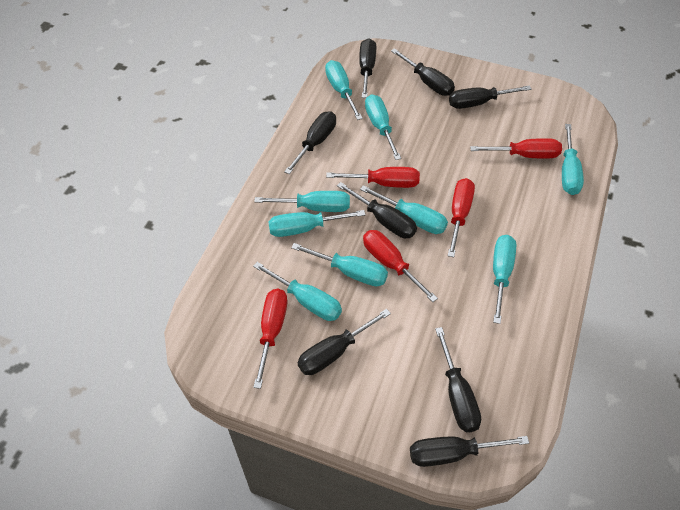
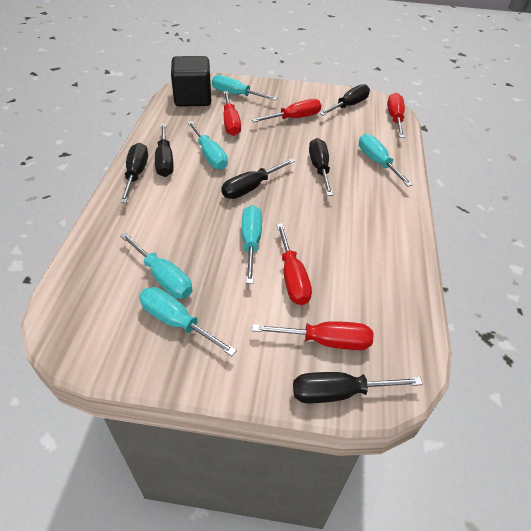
black cube: 0 -> 1
black screwdriver: 8 -> 6
turquoise screwdriver: 9 -> 6

